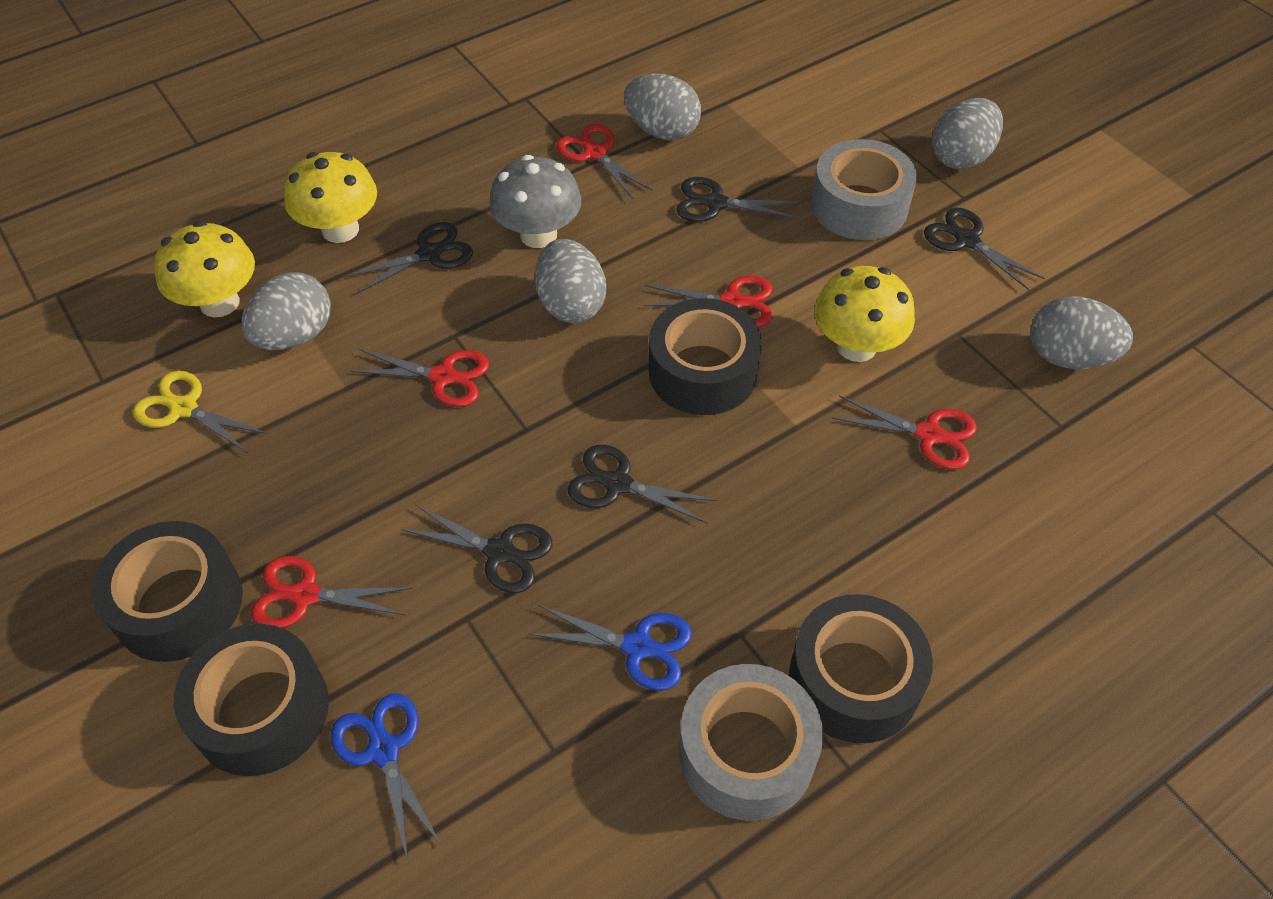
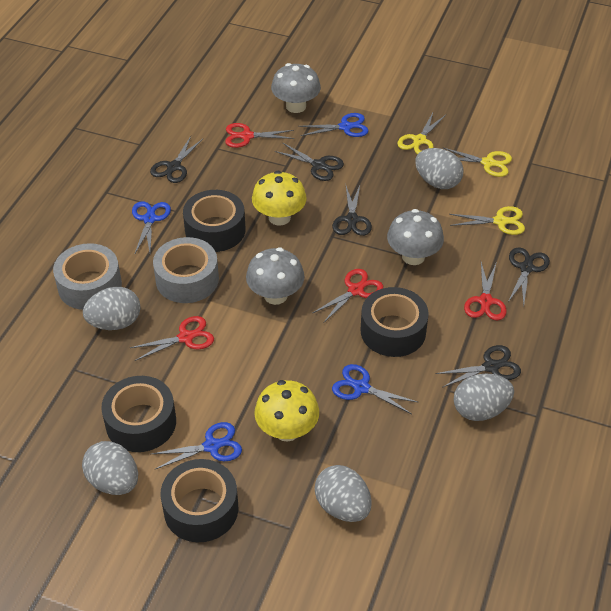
blue scissors: 2 -> 4
grey mushroom: 1 -> 3
red scissors: 5 -> 4
yellow mushroom: 3 -> 2
yellow scissors: 1 -> 3

